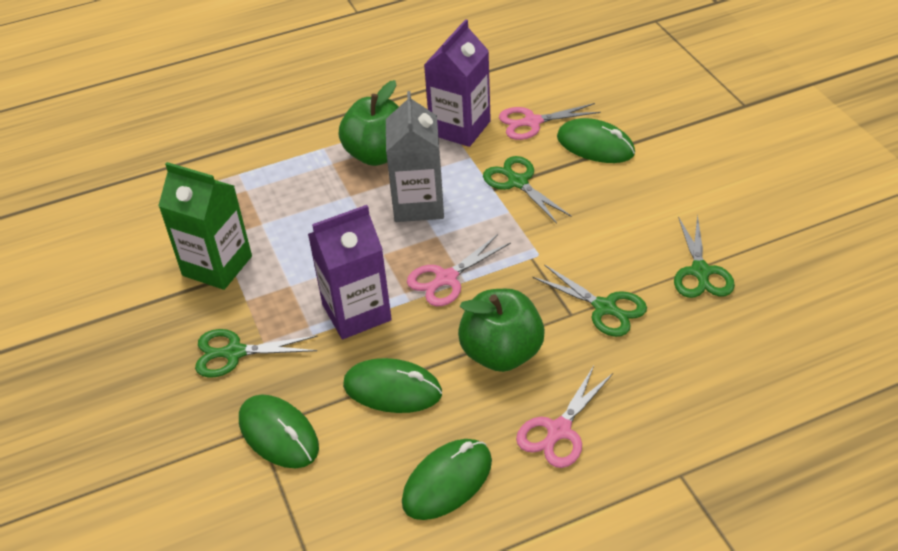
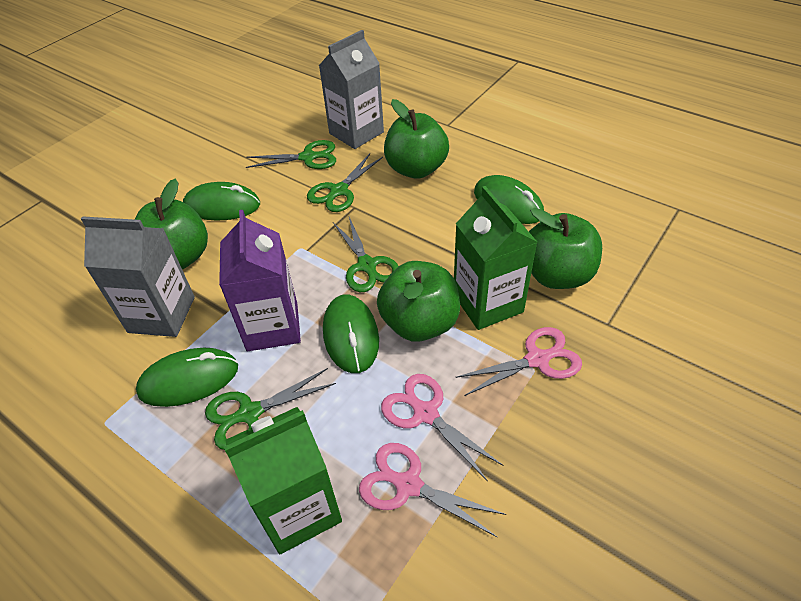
green apple: 2 -> 4
green carton: 1 -> 2
grey carton: 1 -> 2
purple carton: 2 -> 1

